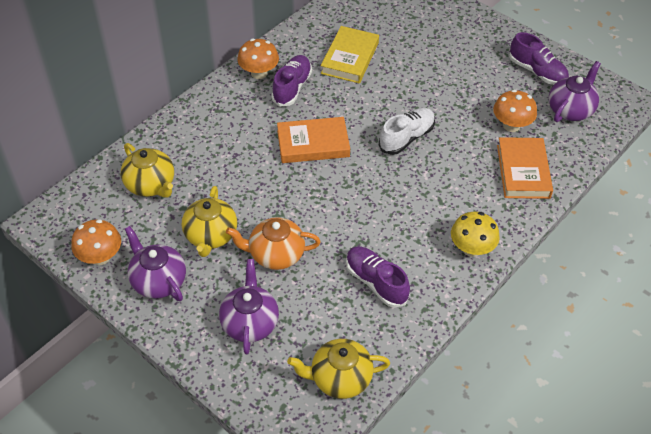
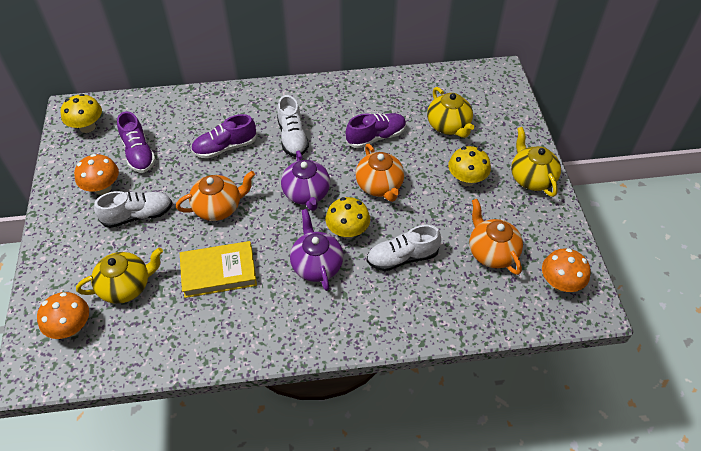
orange book: 2 -> 0
orange teapot: 1 -> 3
purple teapot: 3 -> 2
white shoe: 1 -> 3
yellow mushroom: 1 -> 3

